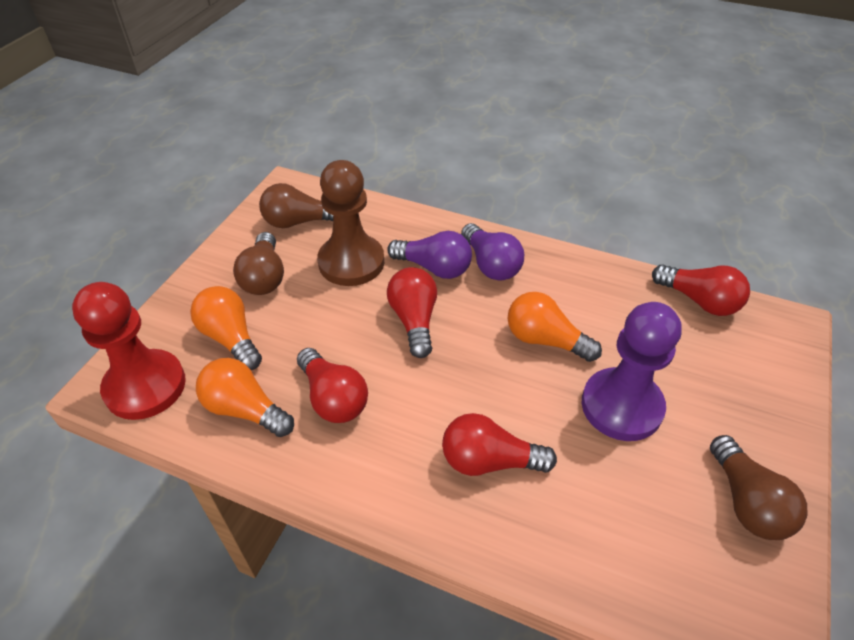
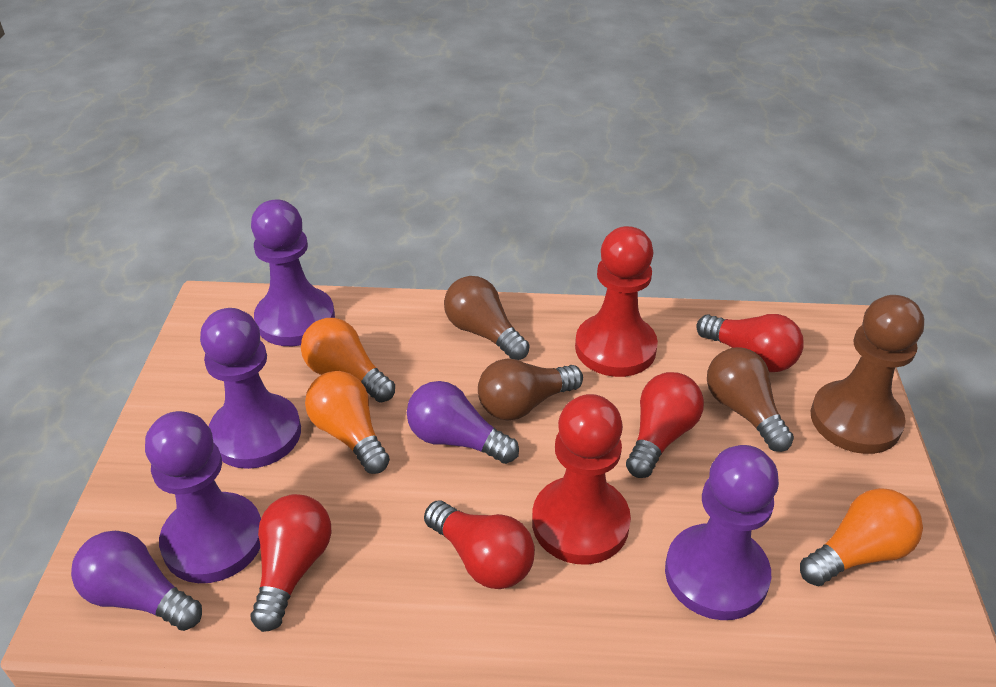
purple pawn: 1 -> 4
red pawn: 1 -> 2

